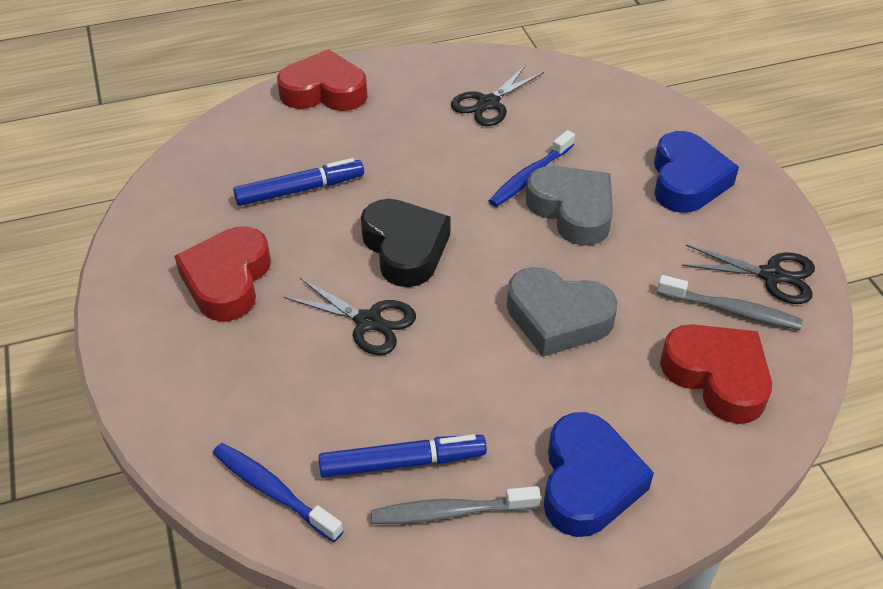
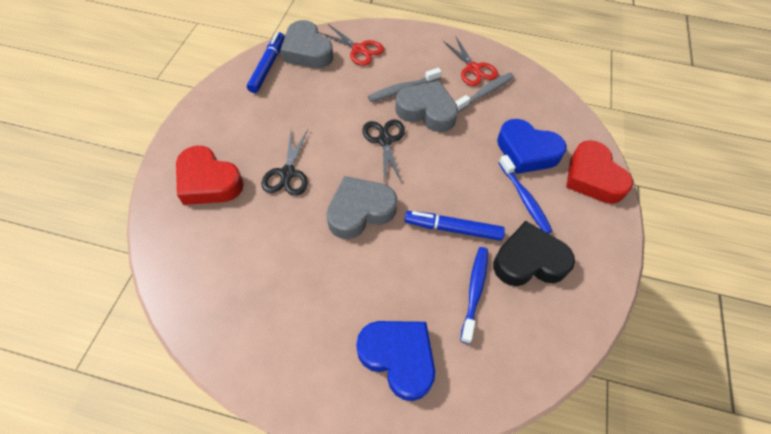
black scissors: 3 -> 2
grey heart: 2 -> 3
red heart: 3 -> 2
red scissors: 0 -> 2

